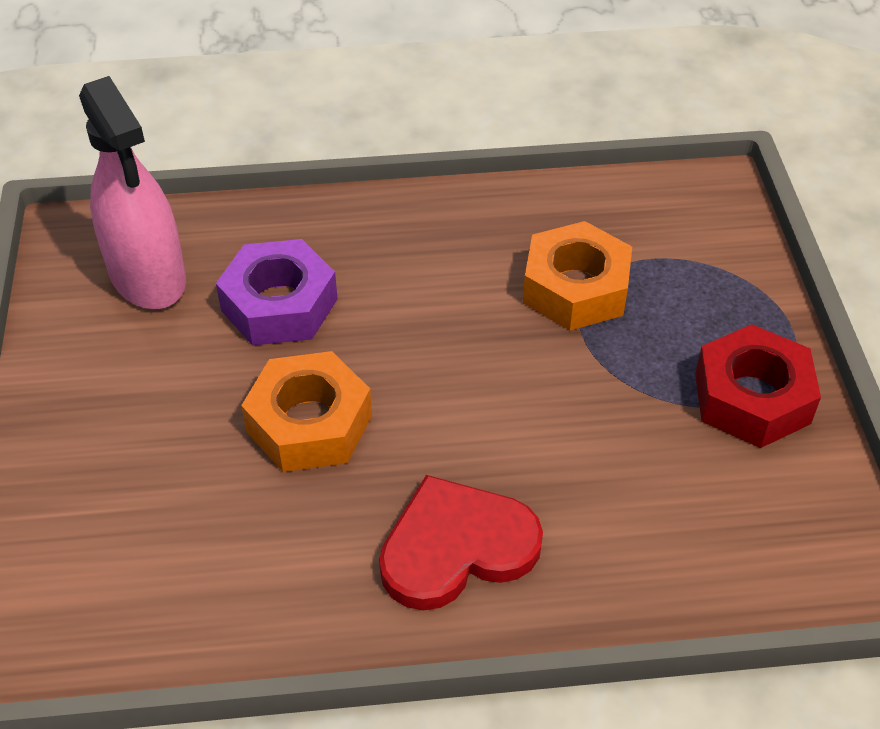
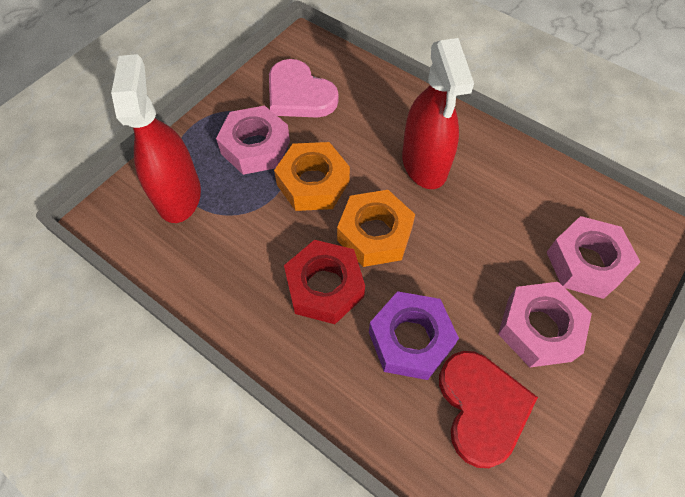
pink heart: 0 -> 1
pink nut: 0 -> 3
pink spray bottle: 1 -> 0
red spray bottle: 0 -> 2

